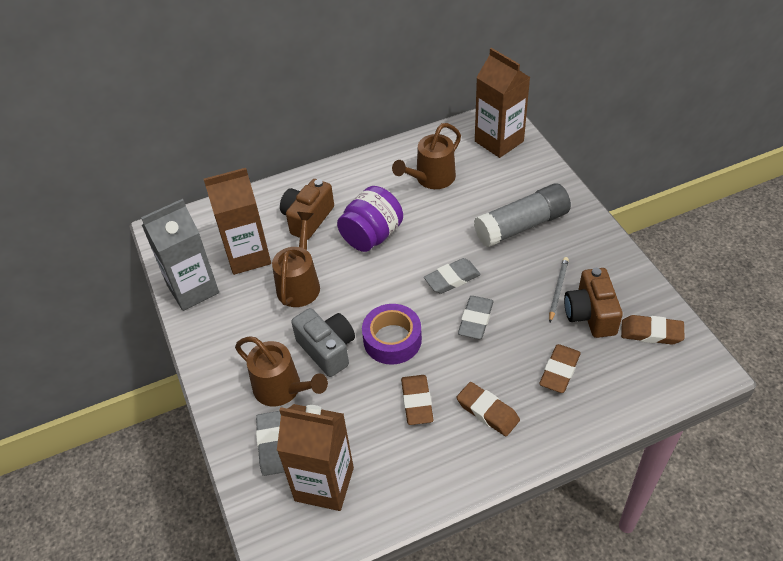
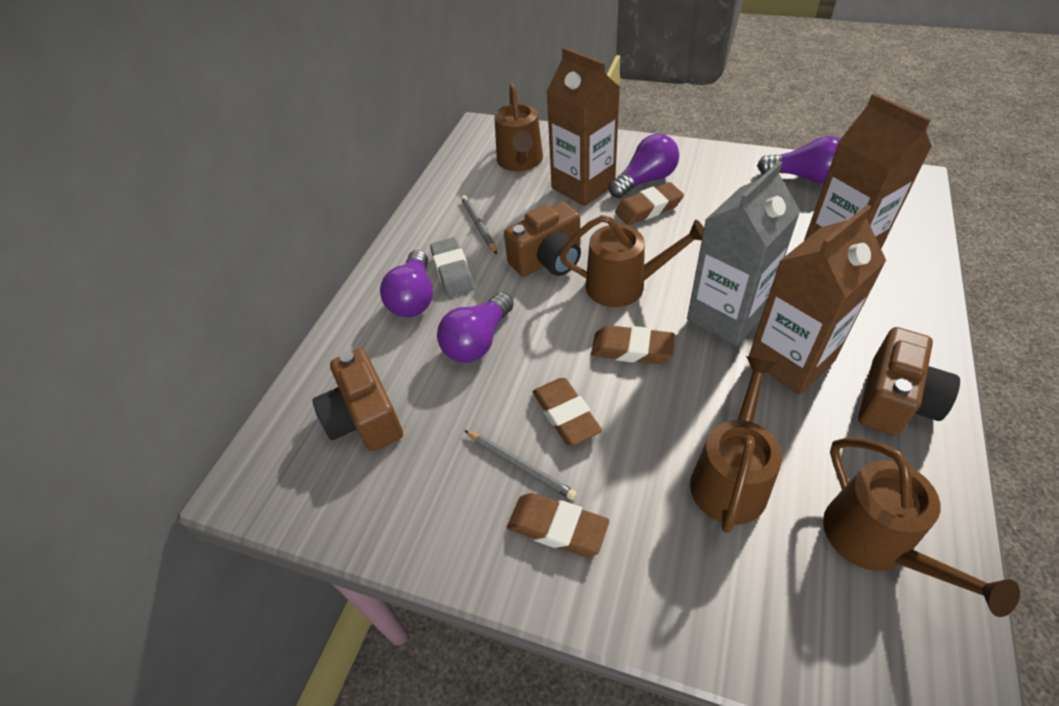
brown camera: 2 -> 3
brown watering can: 3 -> 4
grey camera: 1 -> 0
grey eraser: 3 -> 1
grey glue stick: 1 -> 0
grey pencil: 1 -> 2
purple jar: 1 -> 0
purple light bulb: 0 -> 4
purple tape: 1 -> 0

